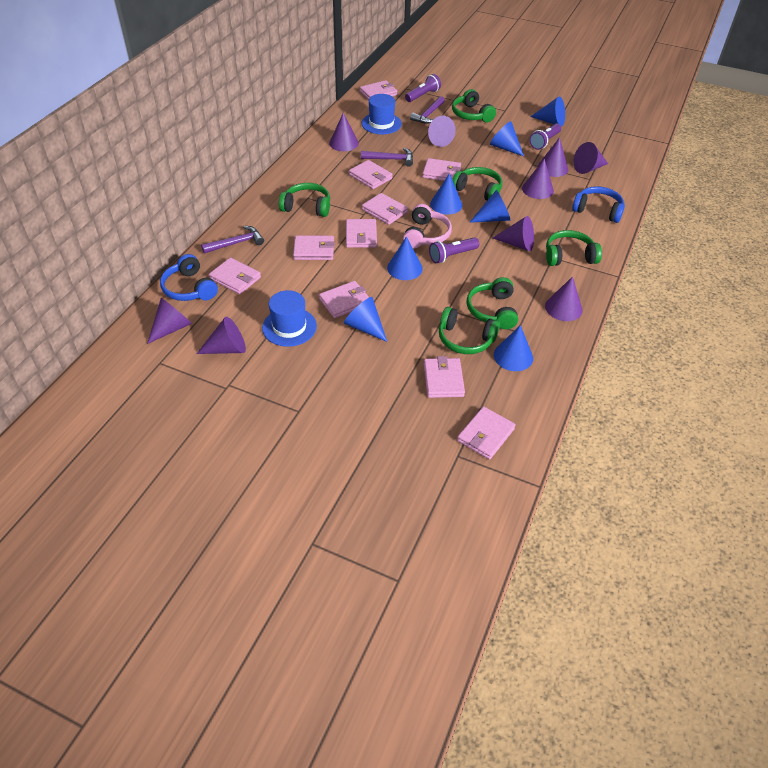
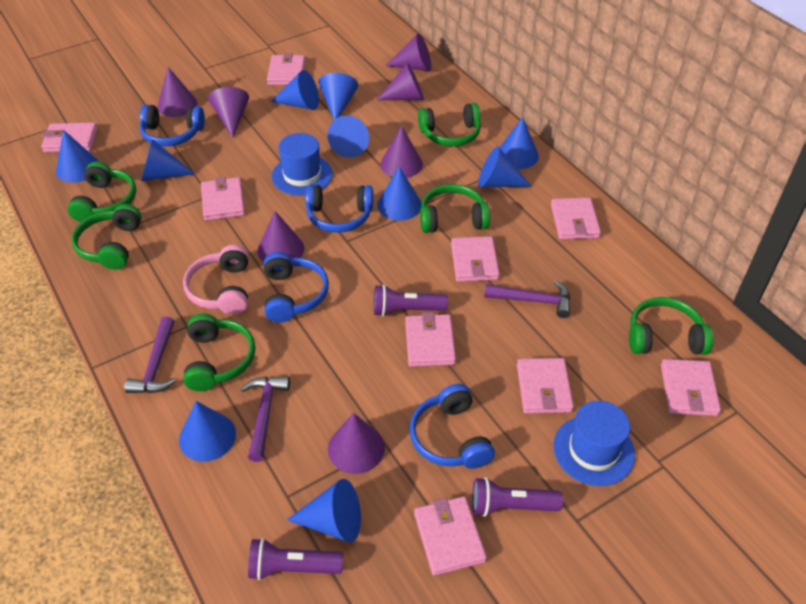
blue cone: 7 -> 10
blue headphones: 2 -> 4
pink wallet: 10 -> 9
purple cone: 9 -> 7

